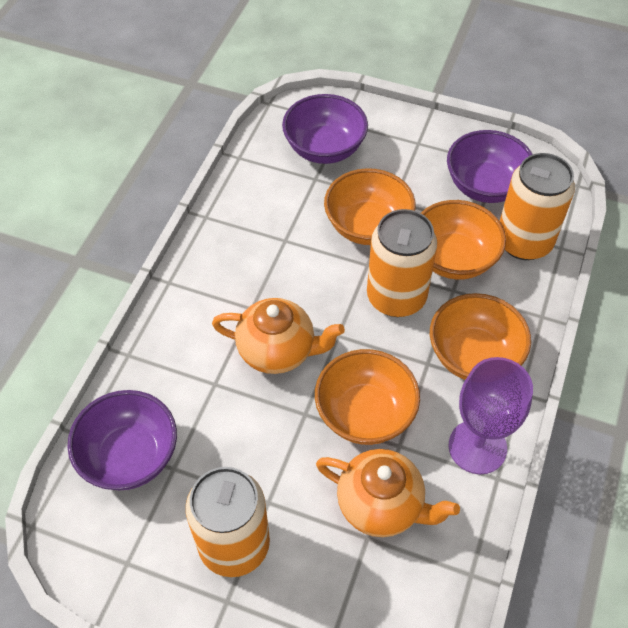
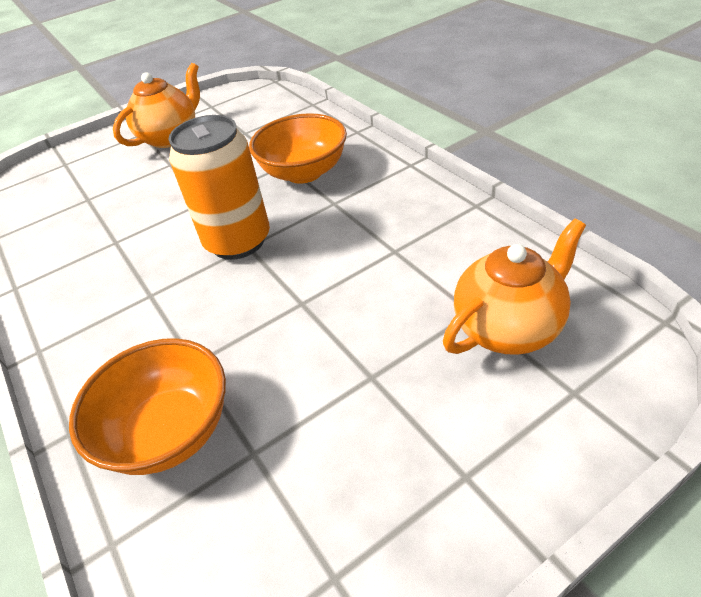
orange bowl: 4 -> 2
orange can: 3 -> 1
purple bowl: 3 -> 0
purple goblet: 1 -> 0

